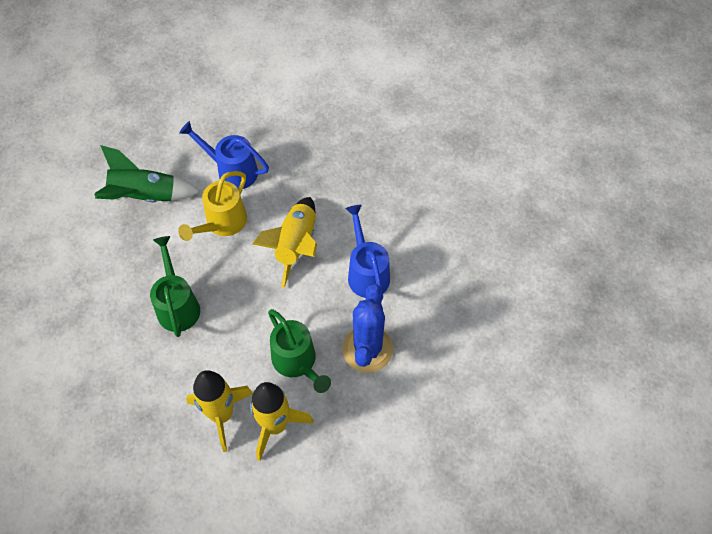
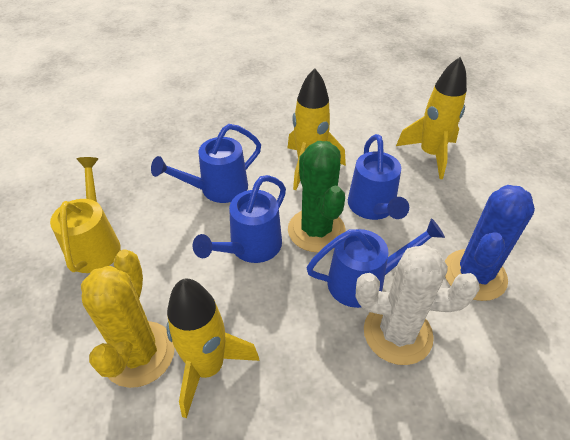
blue watering can: 2 -> 4
green cactus: 0 -> 1
green rocket: 1 -> 0
green watering can: 2 -> 0
white cactus: 0 -> 1
yellow cactus: 0 -> 1

